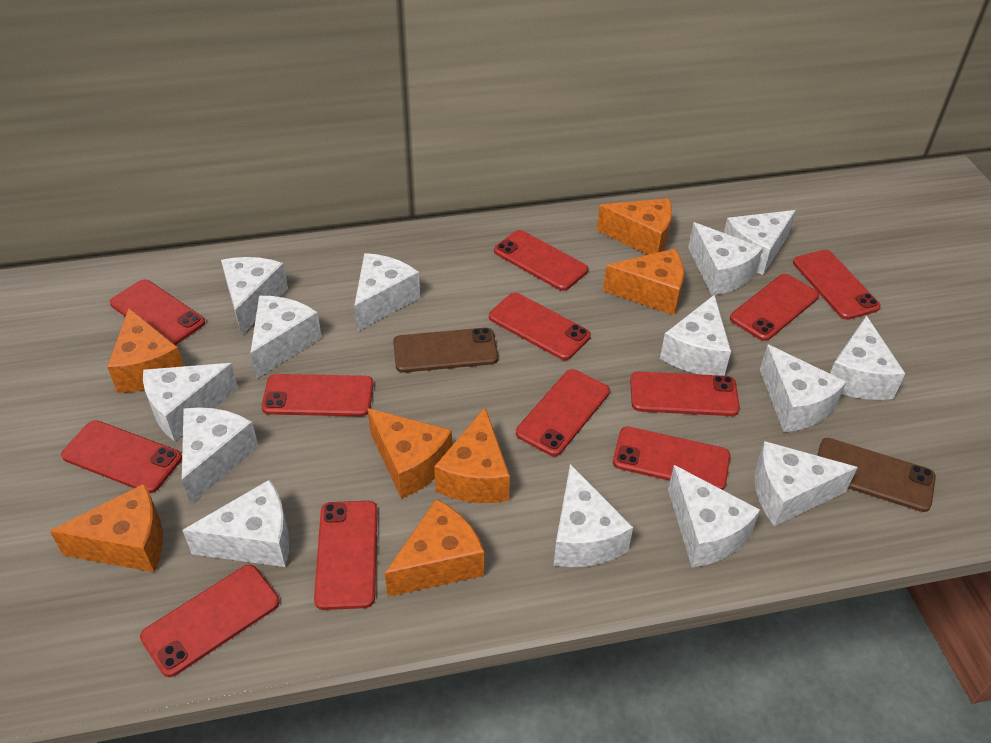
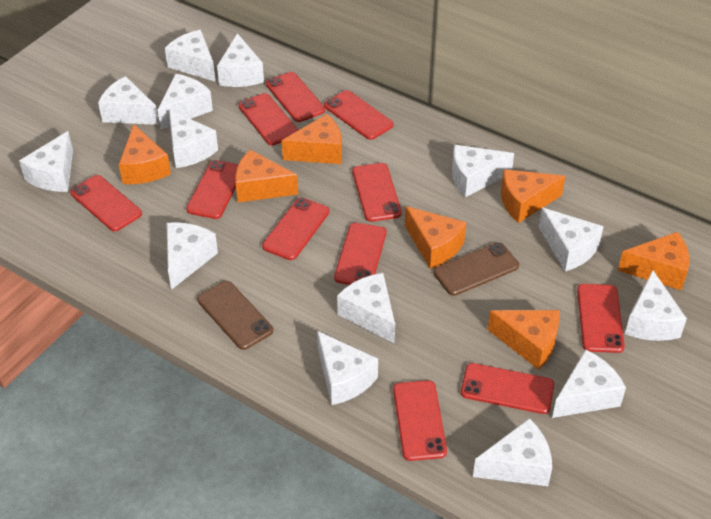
red phone: 12 -> 11

